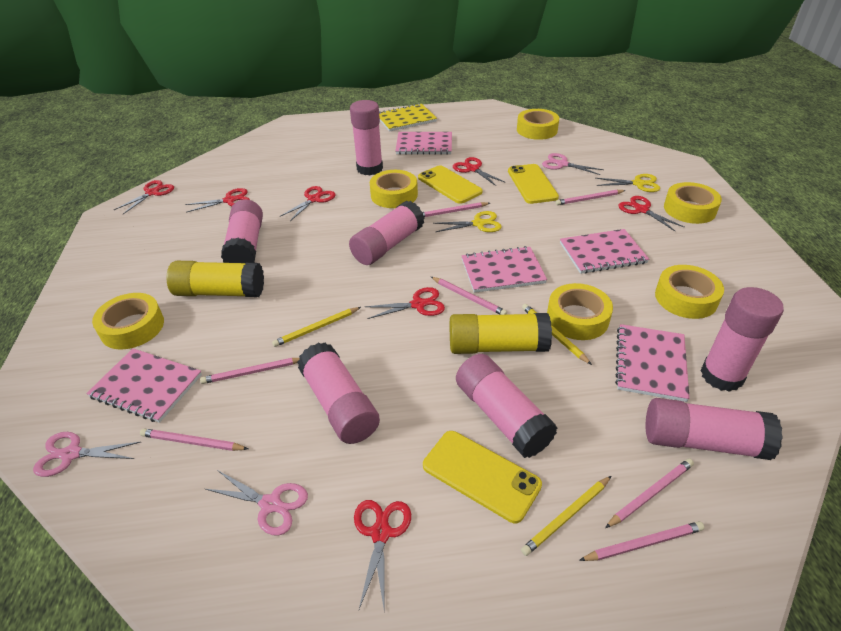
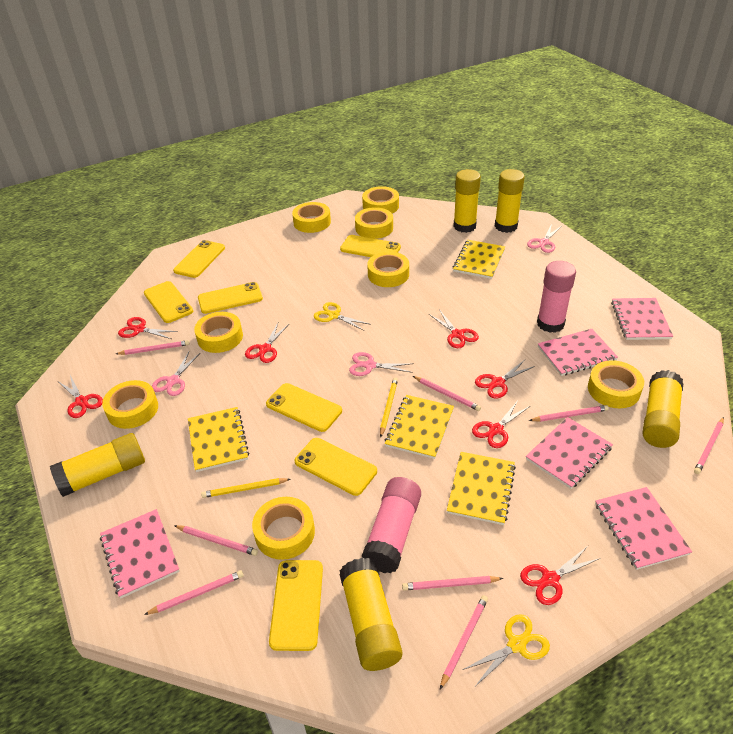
pink glue stick: 7 -> 2
pink pencil: 7 -> 8
yellow glue stick: 2 -> 5
yellow notebook: 1 -> 4
yellow pencil: 3 -> 2
yellow phone: 3 -> 7
yellow tape: 6 -> 8

